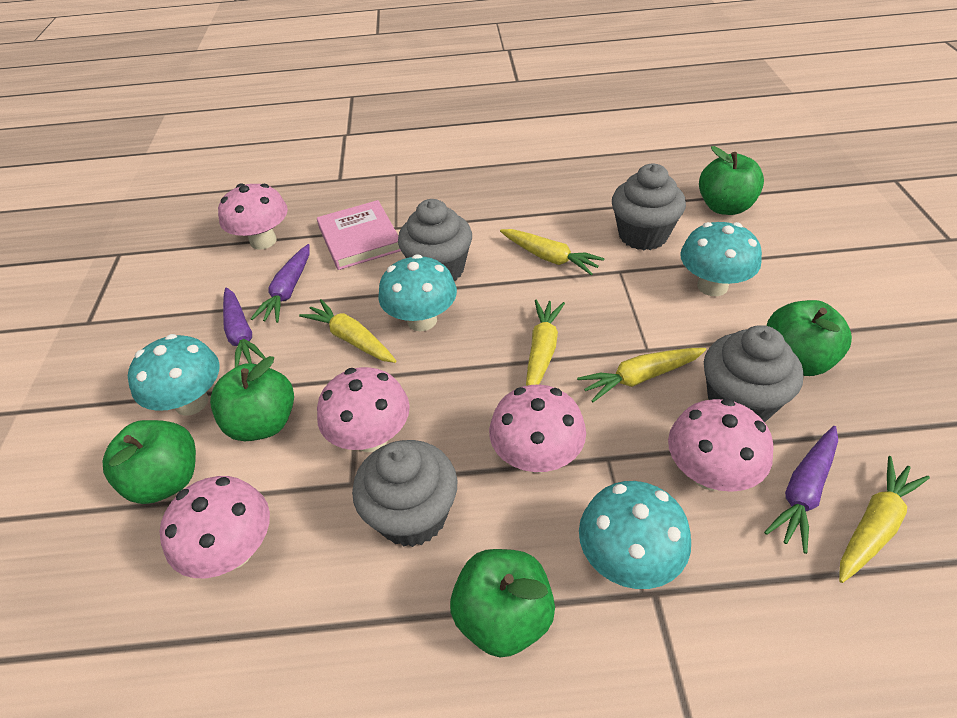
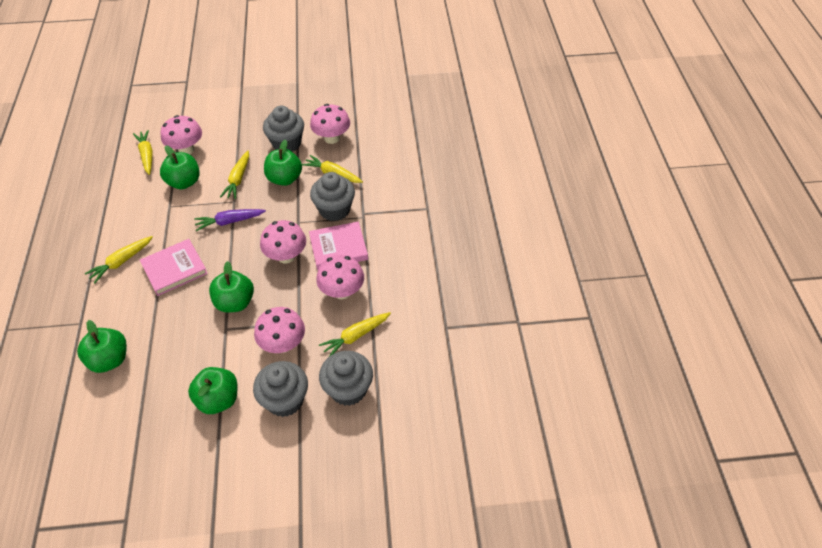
pink book: 1 -> 2
purple carrot: 3 -> 1
turquoise mushroom: 4 -> 0

